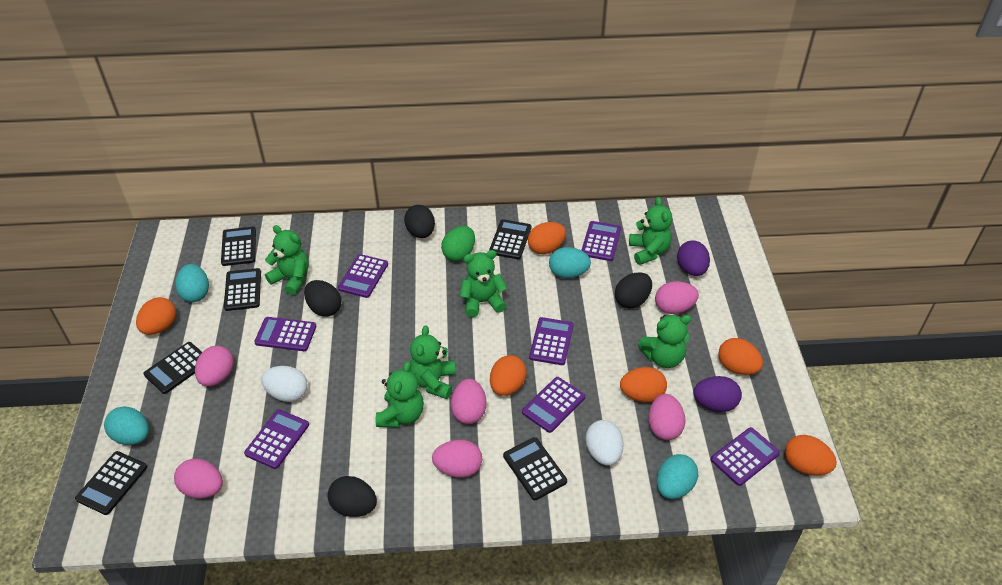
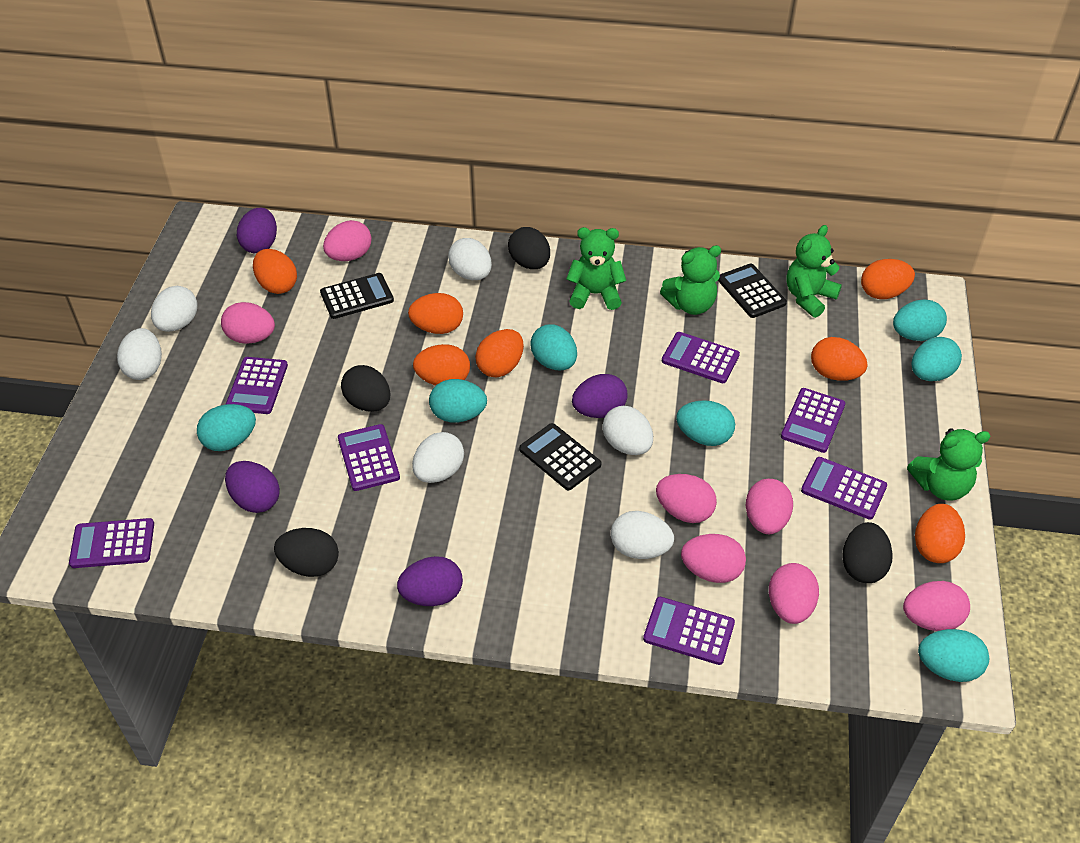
black calculator: 6 -> 3
green egg: 1 -> 0
green teddy bear: 6 -> 4
orange egg: 6 -> 7
pink egg: 6 -> 7
purple egg: 2 -> 4
turquoise egg: 4 -> 7
white egg: 2 -> 6

